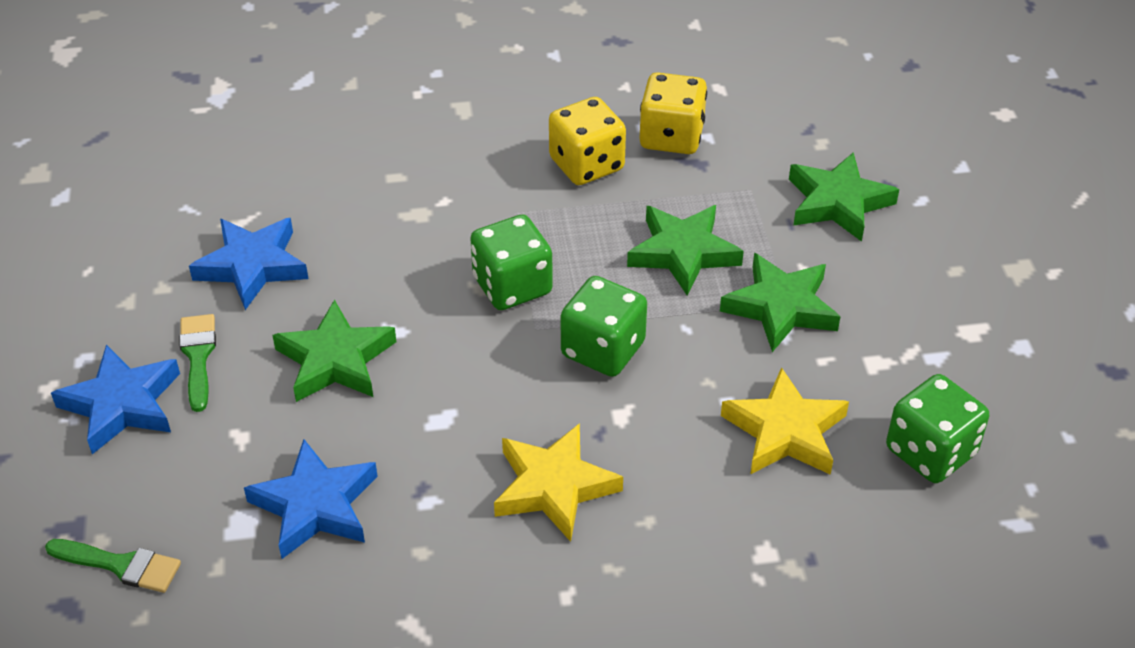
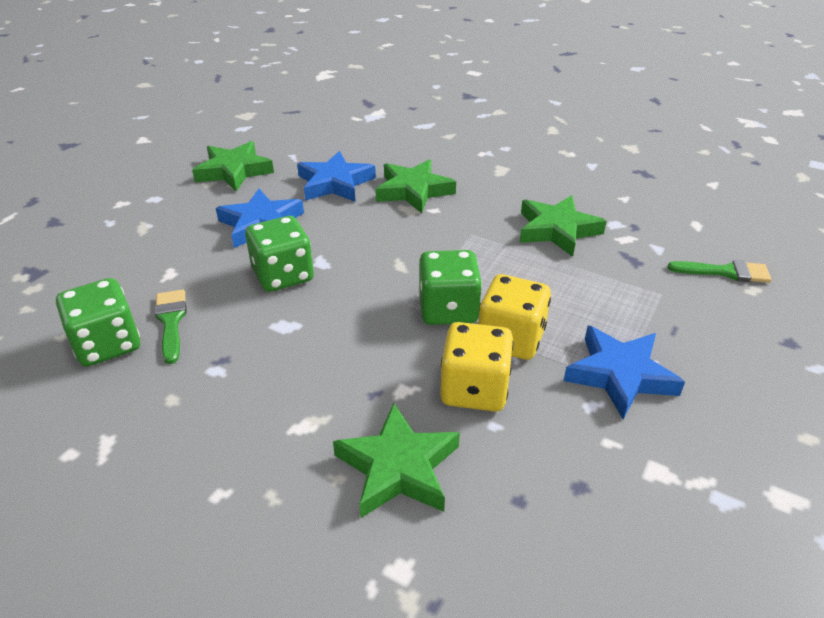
yellow star: 2 -> 0

